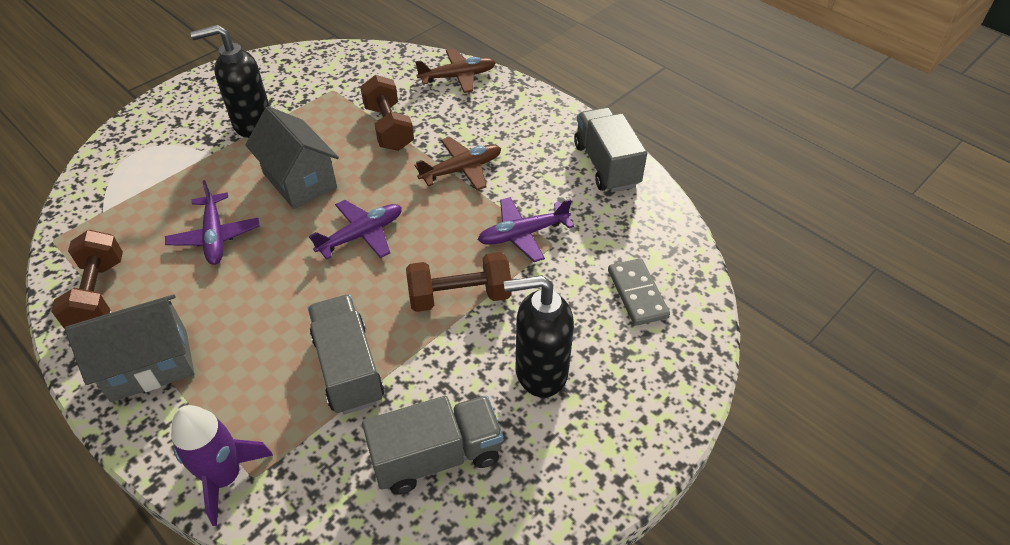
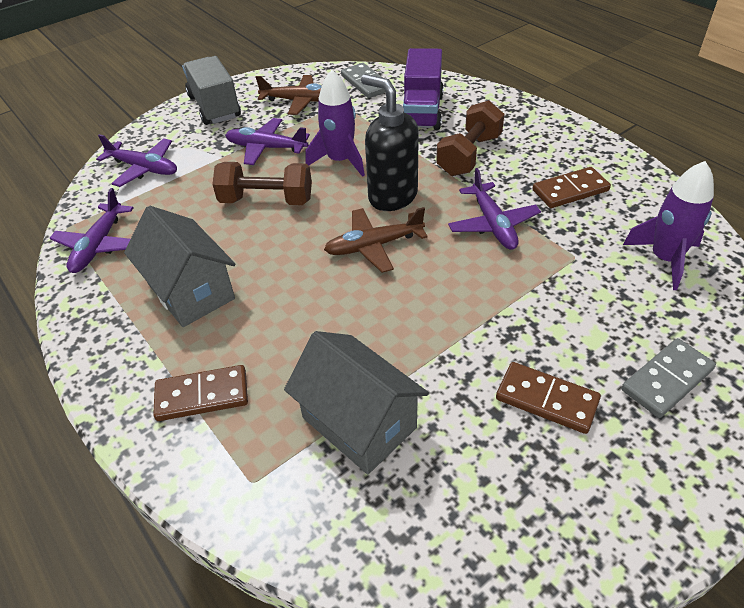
black soap dispenser: 2 -> 1
brown domino: 0 -> 3
brown dumbbell: 3 -> 2
grey domino: 1 -> 2
grey truck: 3 -> 1
purple plane: 3 -> 4
purple rocket: 1 -> 2
purple truck: 0 -> 1

